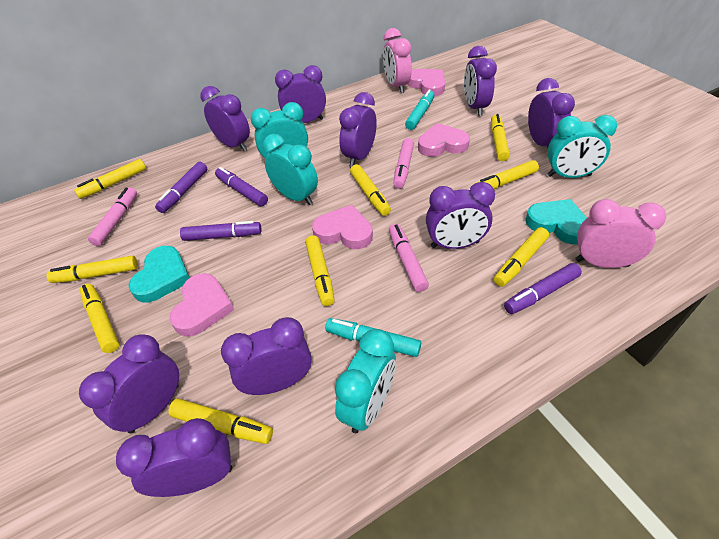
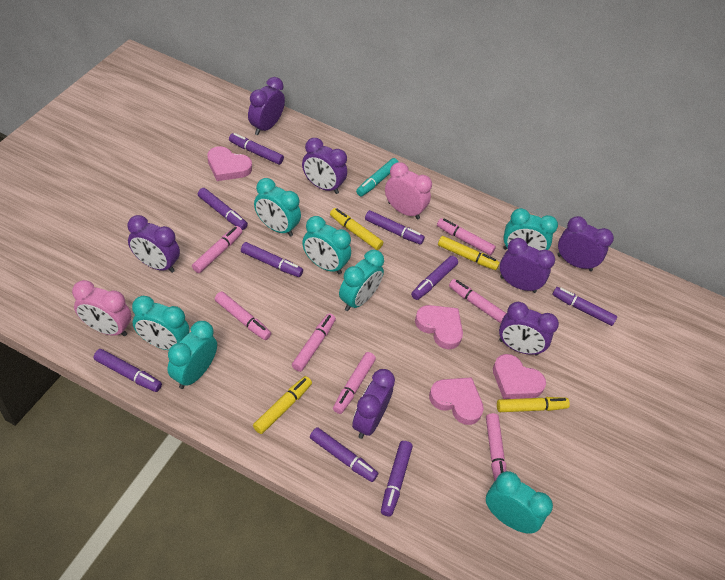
pink marker: 3 -> 7
purple clock: 9 -> 7
purple marker: 4 -> 9
turquoise clock: 4 -> 7
turquoise heart: 2 -> 0
turquoise marker: 2 -> 1
yellow marker: 9 -> 4

